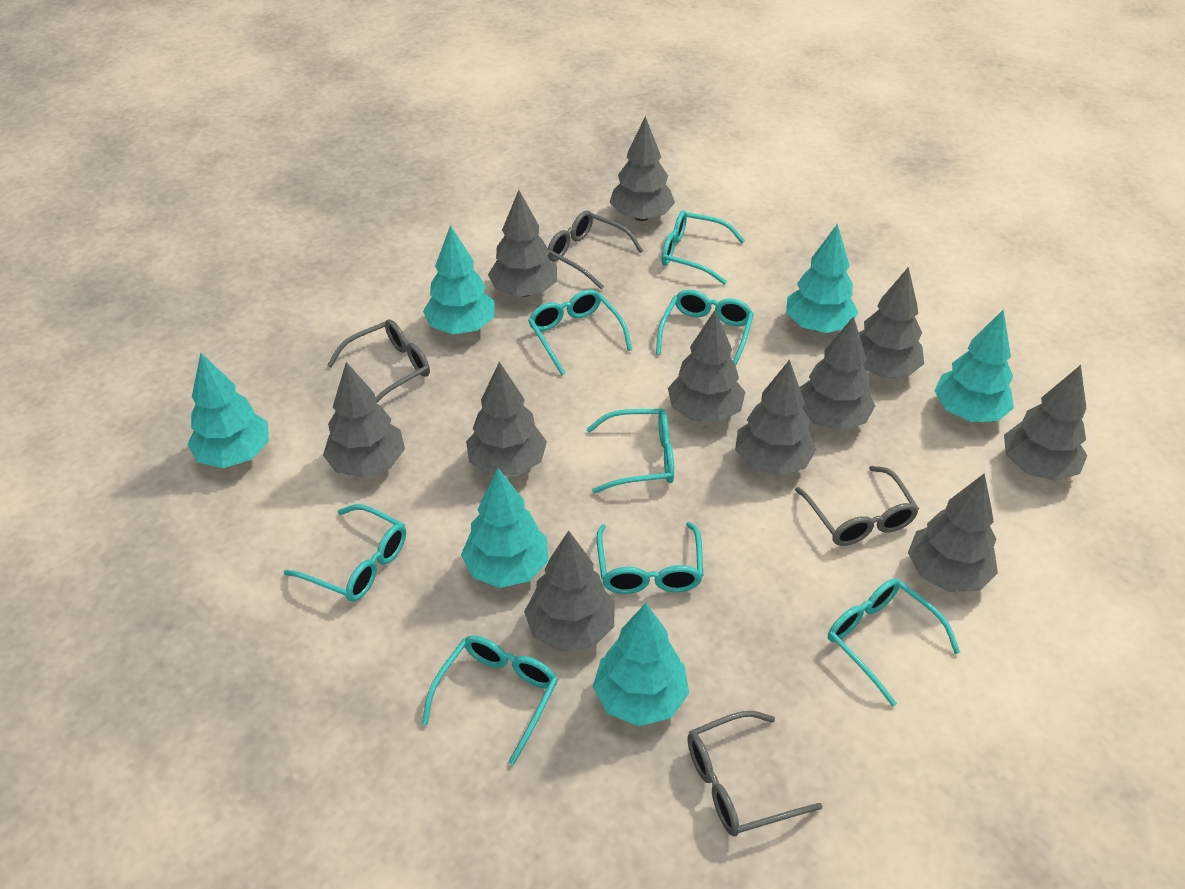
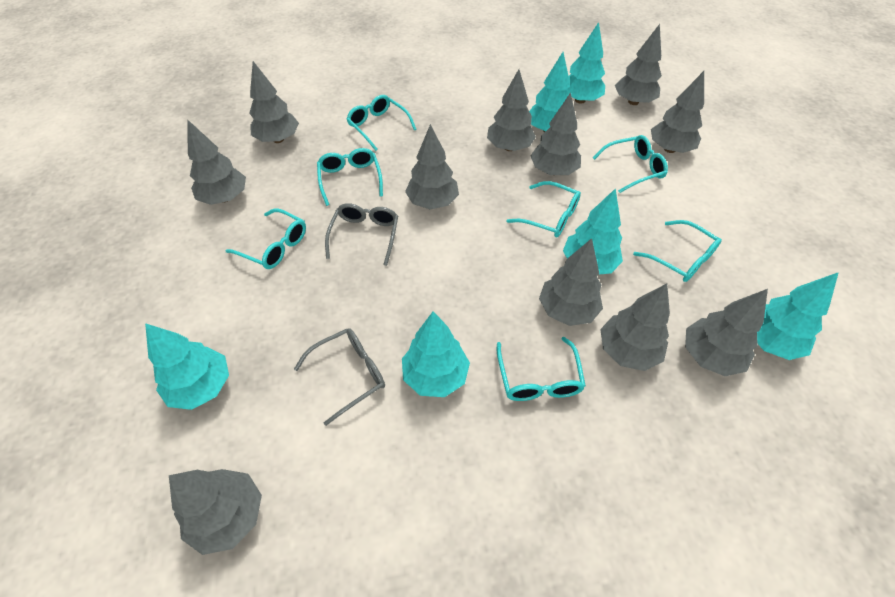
grey glasses: 4 -> 2
turquoise glasses: 8 -> 7

